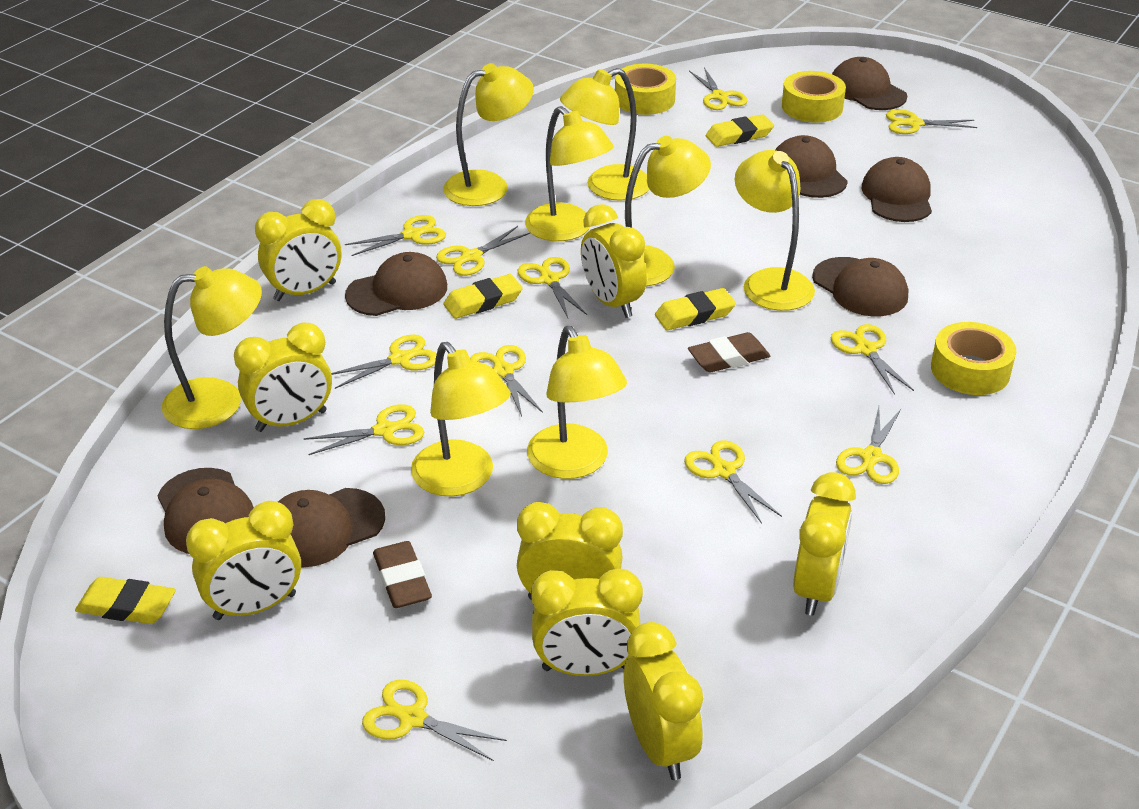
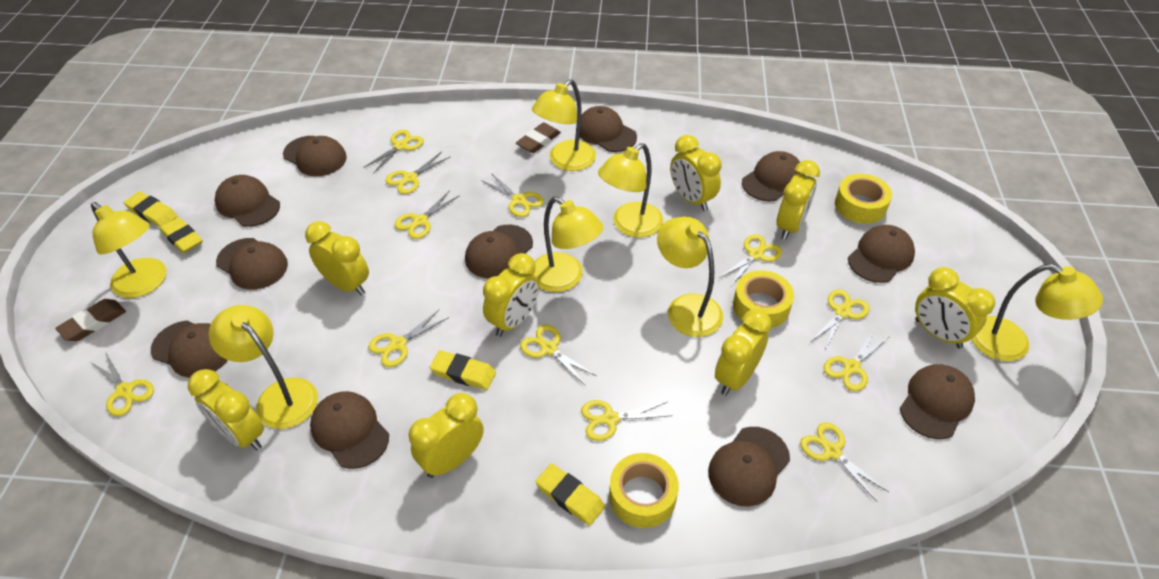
brown cap: 7 -> 11
yellow lamp: 8 -> 7

